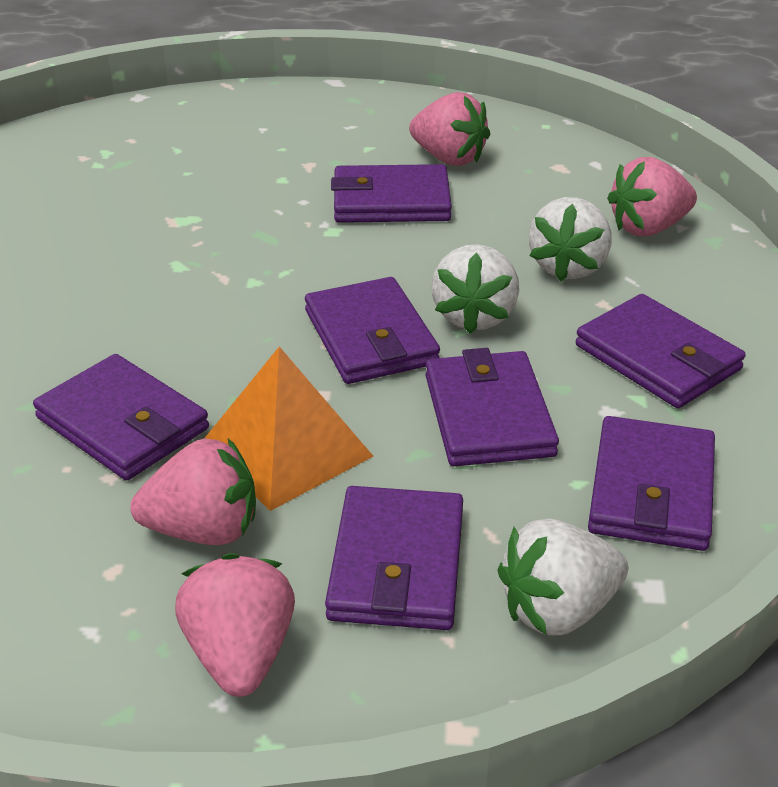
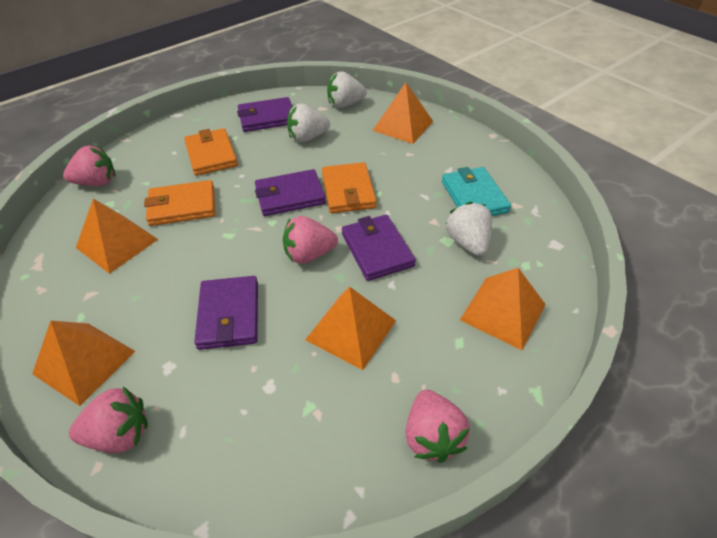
orange pyramid: 1 -> 5
orange wallet: 0 -> 3
purple wallet: 7 -> 4
turquoise wallet: 0 -> 1

